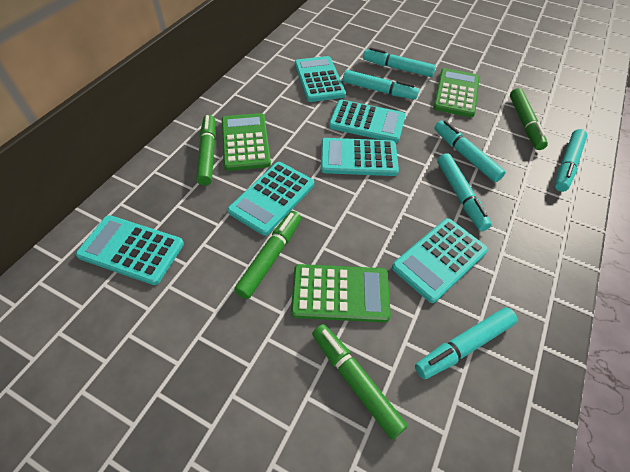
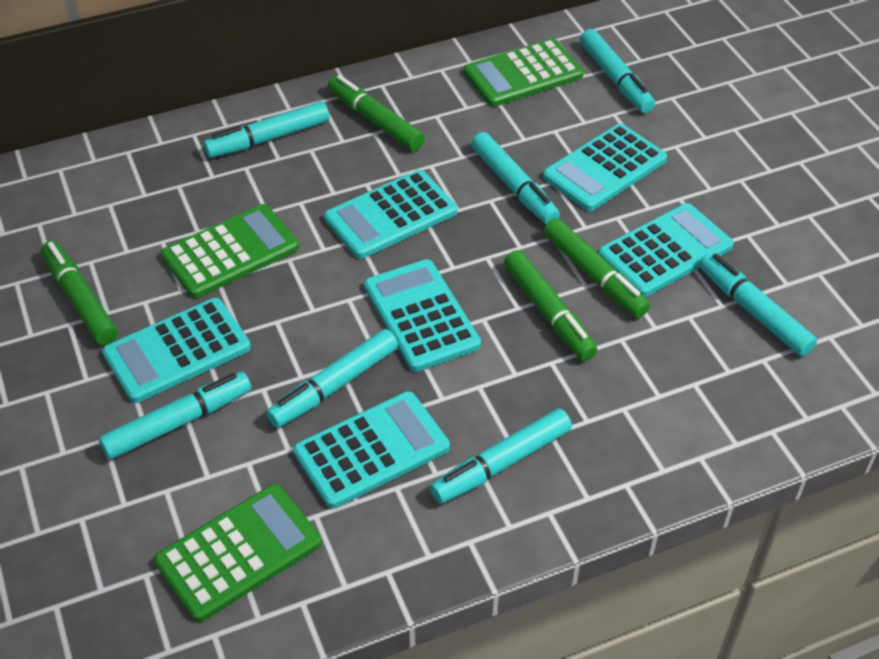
turquoise marker: 6 -> 7

